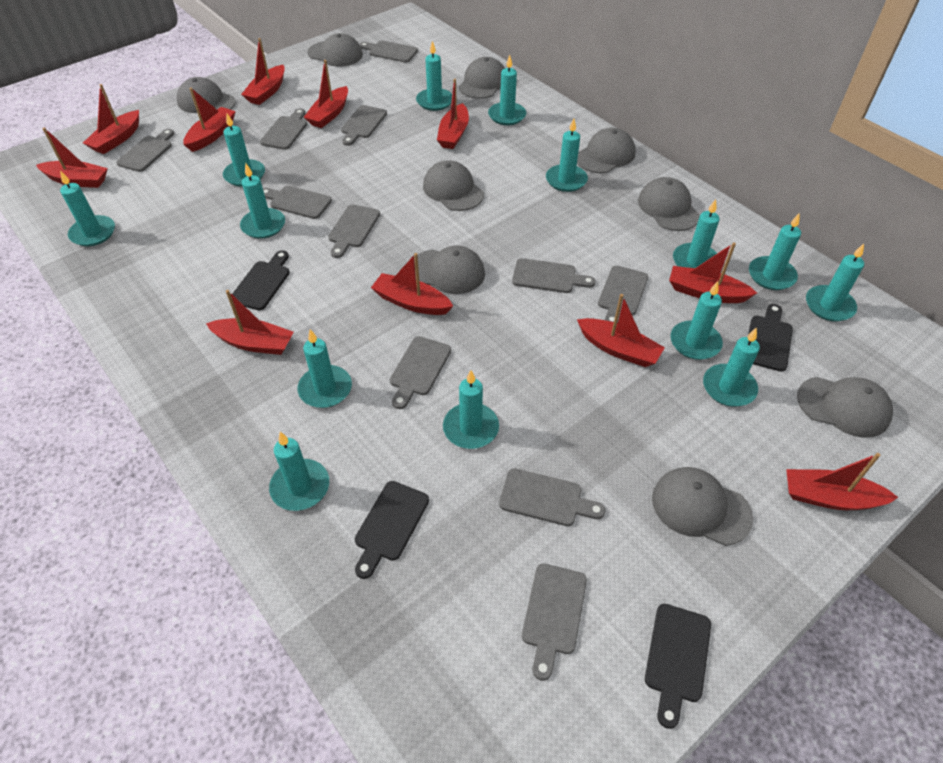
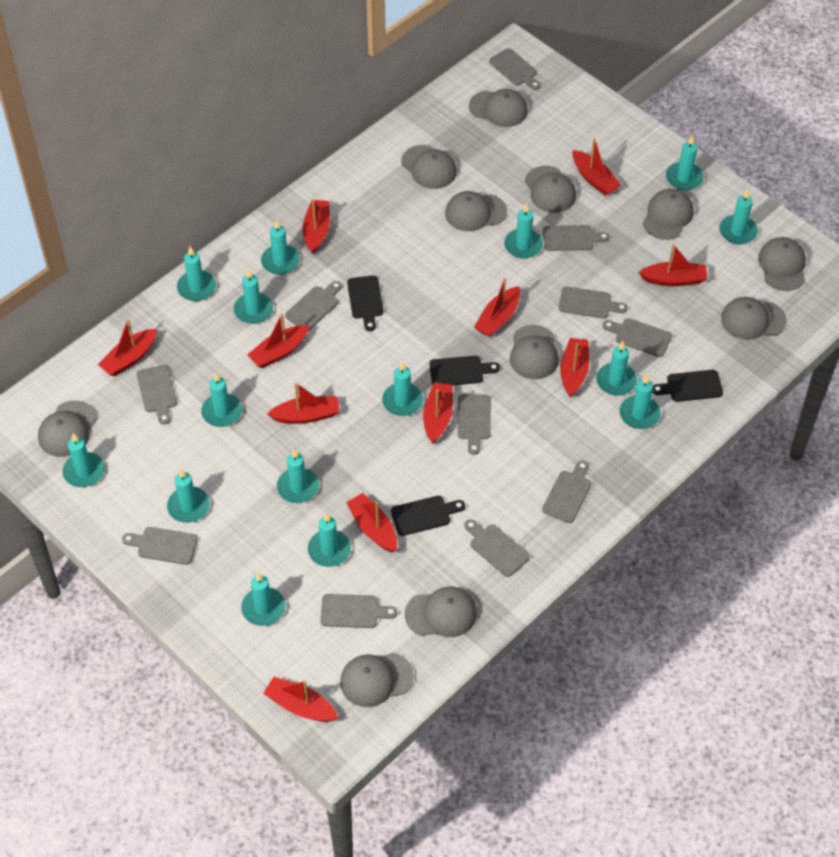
grey cap: 9 -> 11
turquoise candle: 14 -> 15

